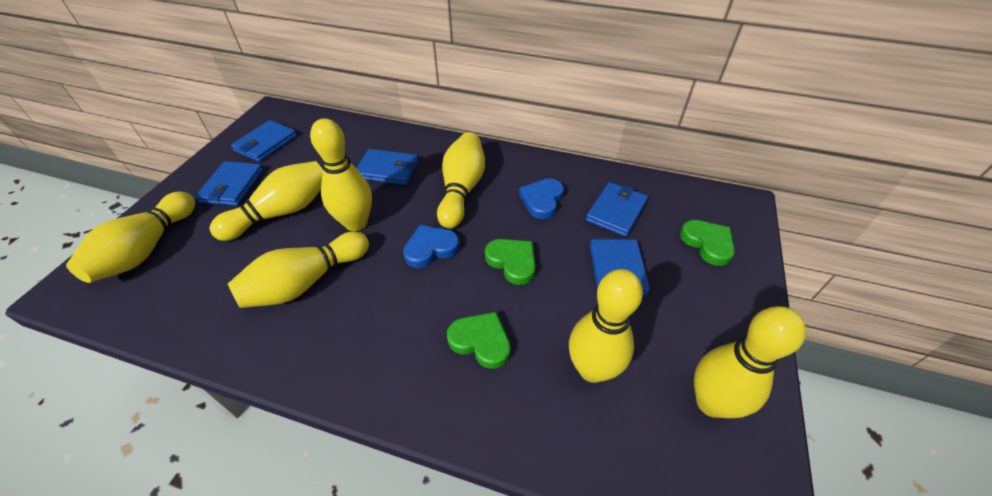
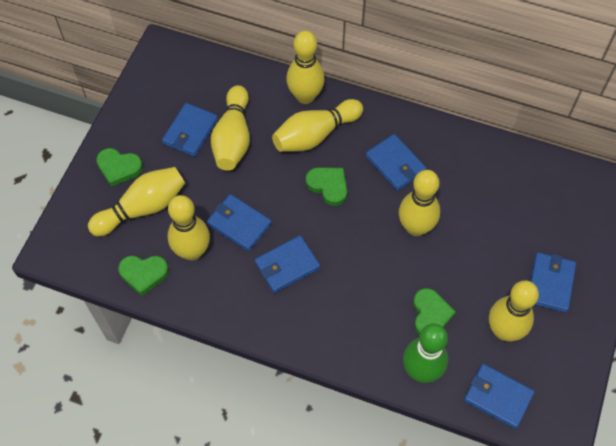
blue heart: 2 -> 0
blue wallet: 5 -> 6
green bowling pin: 0 -> 1
green heart: 3 -> 4

